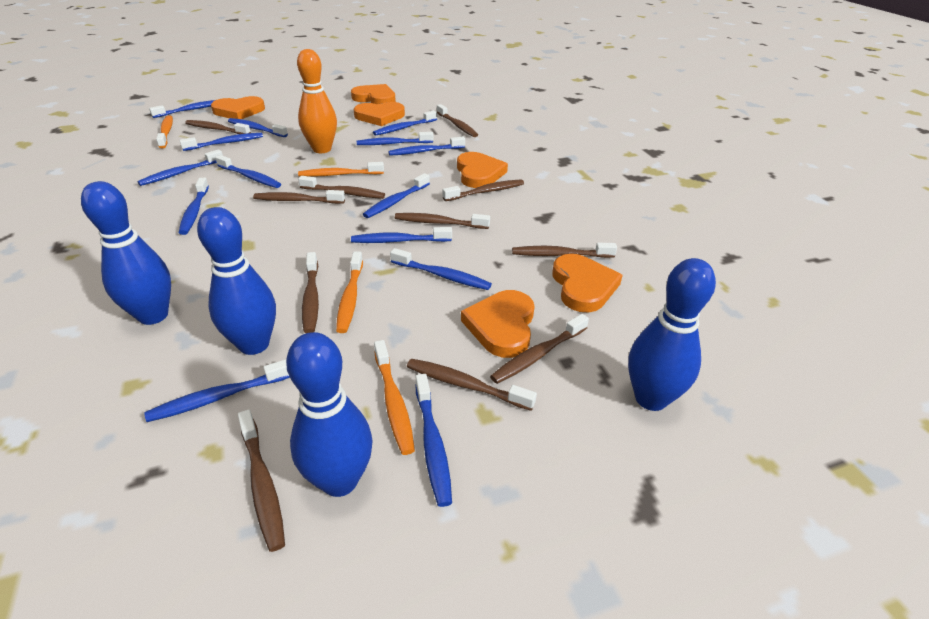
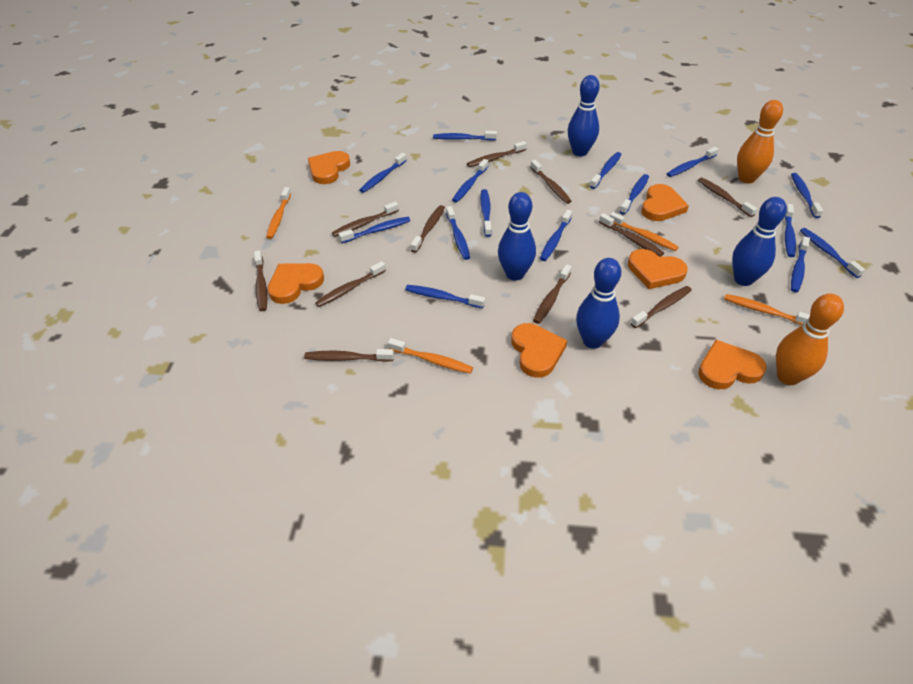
blue toothbrush: 14 -> 15
orange bowling pin: 1 -> 2

